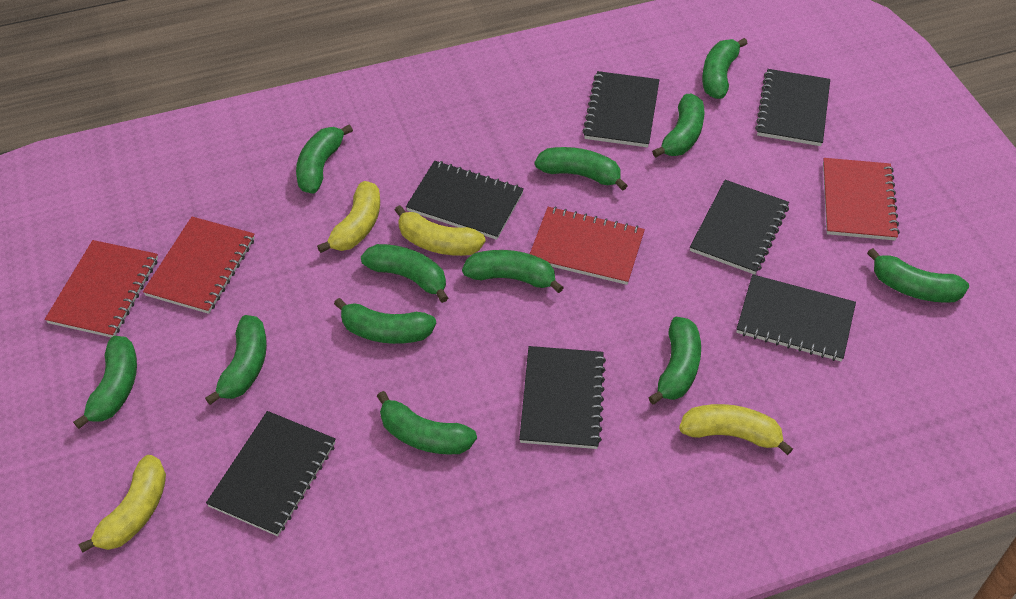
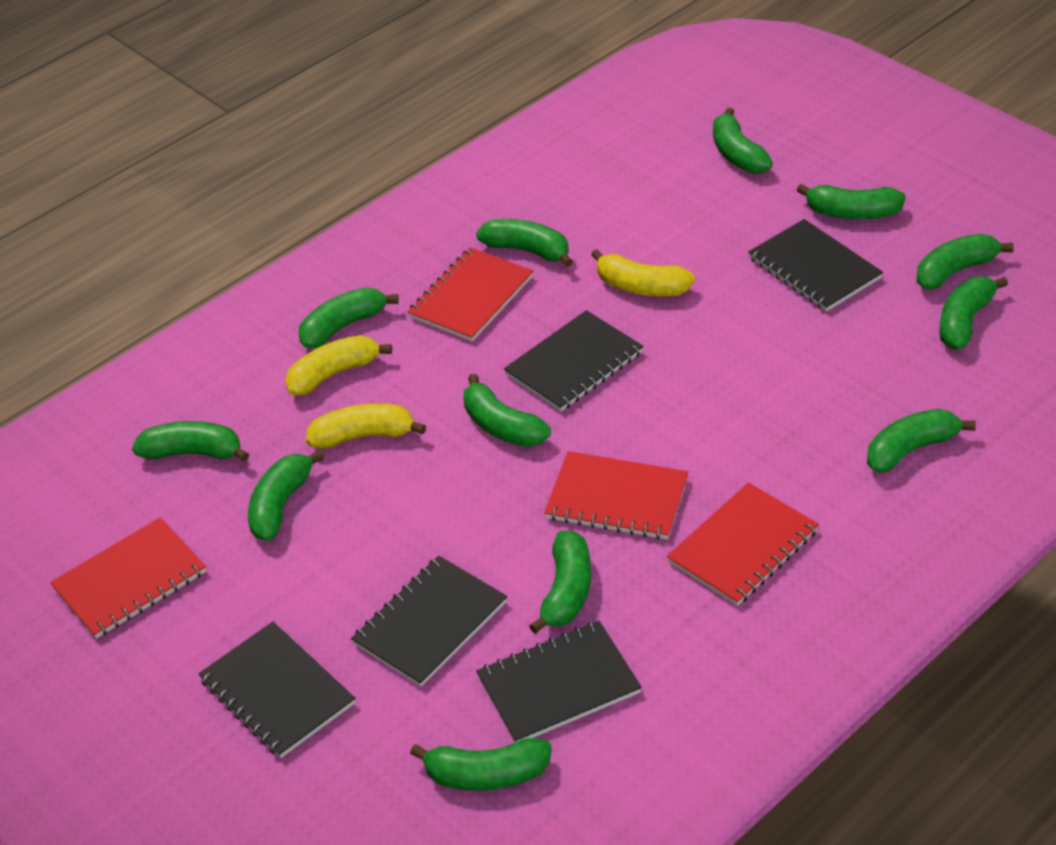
black notebook: 7 -> 5
yellow banana: 4 -> 3

